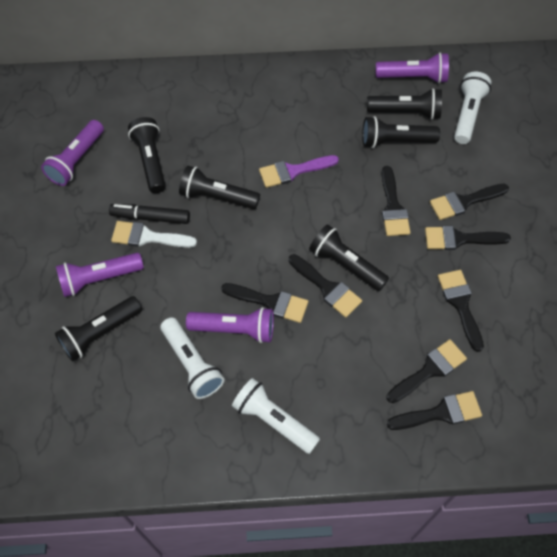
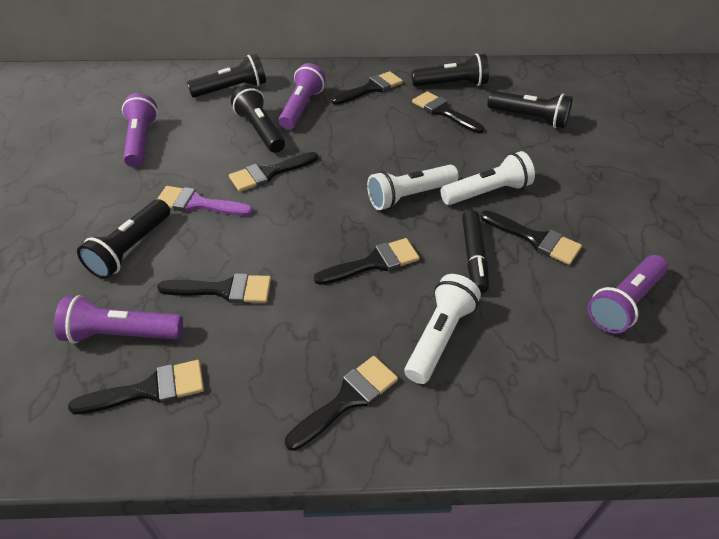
black flashlight: 6 -> 5
white brush: 1 -> 0

